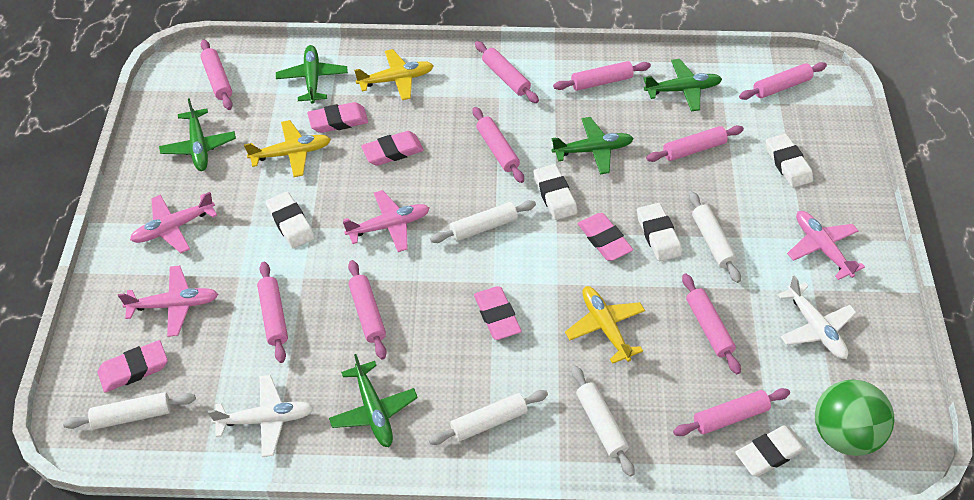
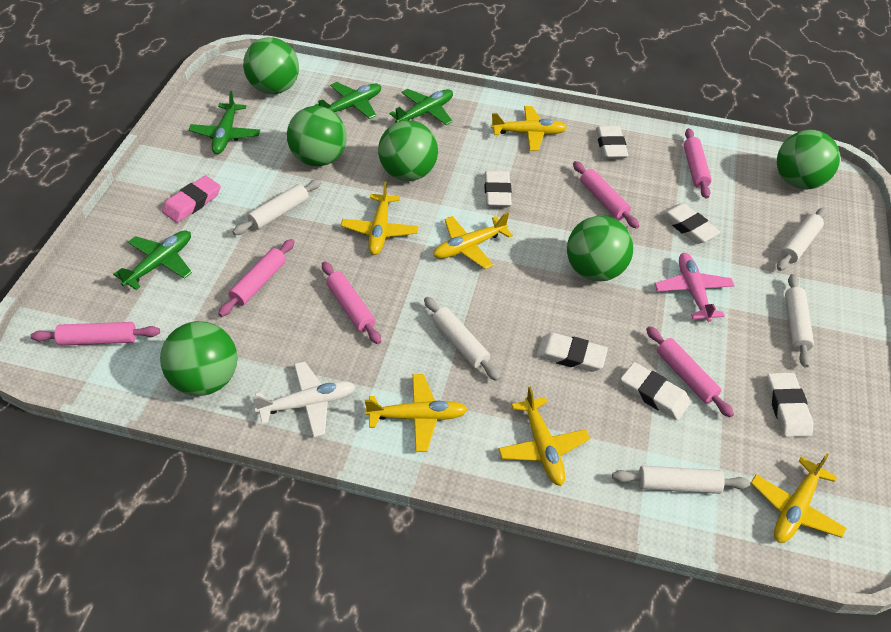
green ball: 1 -> 6
green plane: 5 -> 4
pink eraser: 5 -> 1
pink plane: 4 -> 1
pink rolling pin: 10 -> 6
white eraser: 5 -> 6
white plane: 2 -> 1
yellow plane: 3 -> 6

